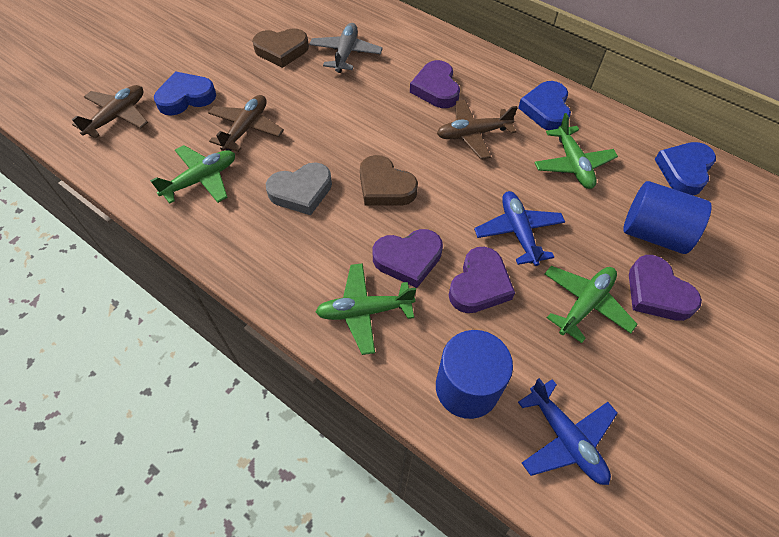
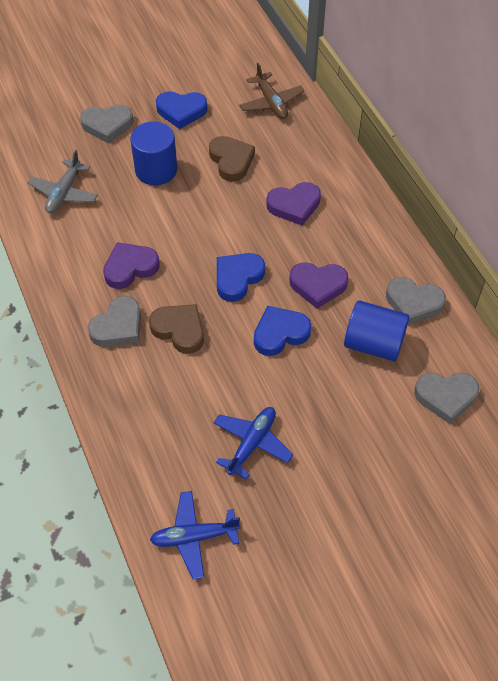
brown plane: 3 -> 1
green plane: 4 -> 0
grey heart: 1 -> 4
purple heart: 4 -> 3

